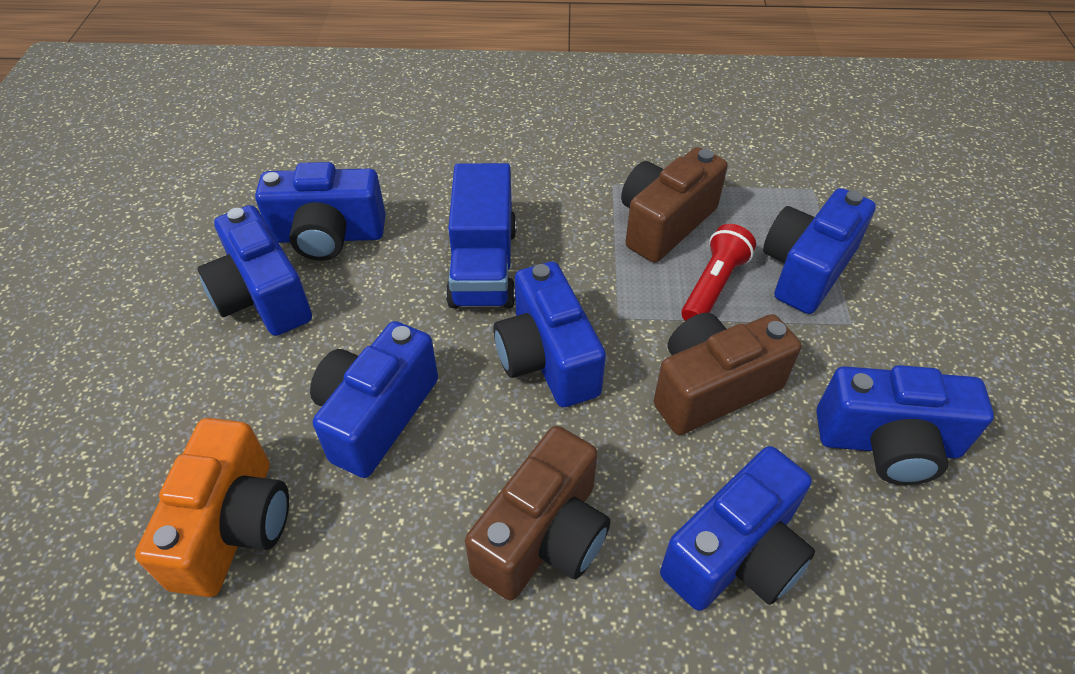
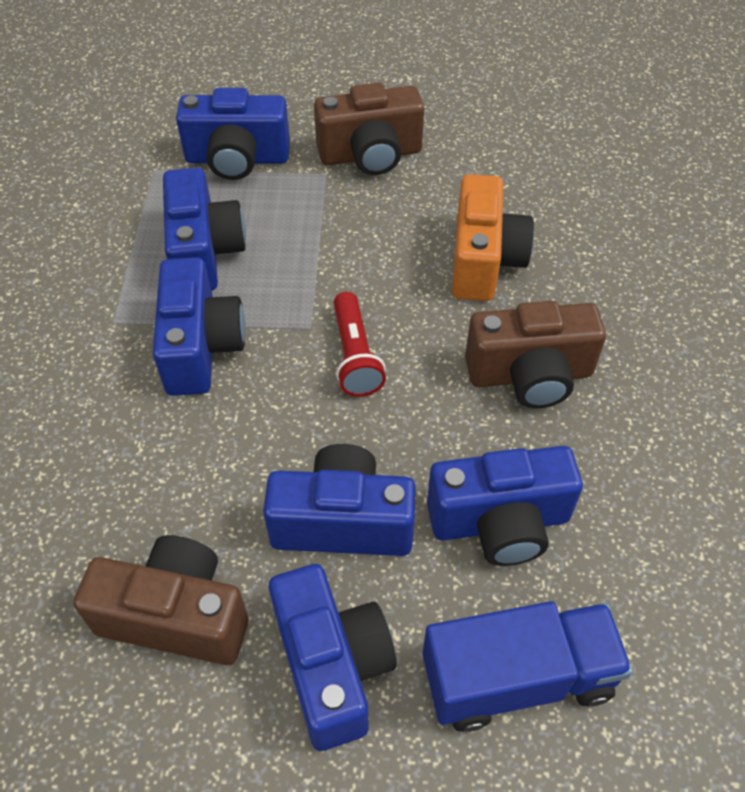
blue camera: 7 -> 6

